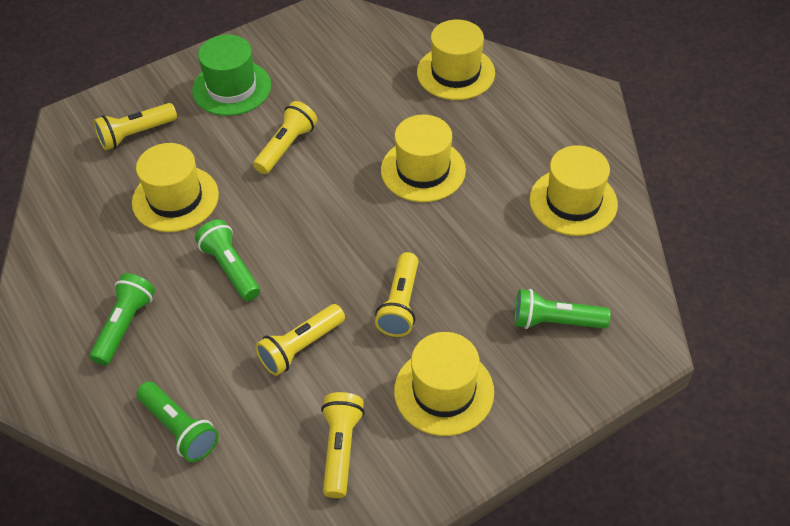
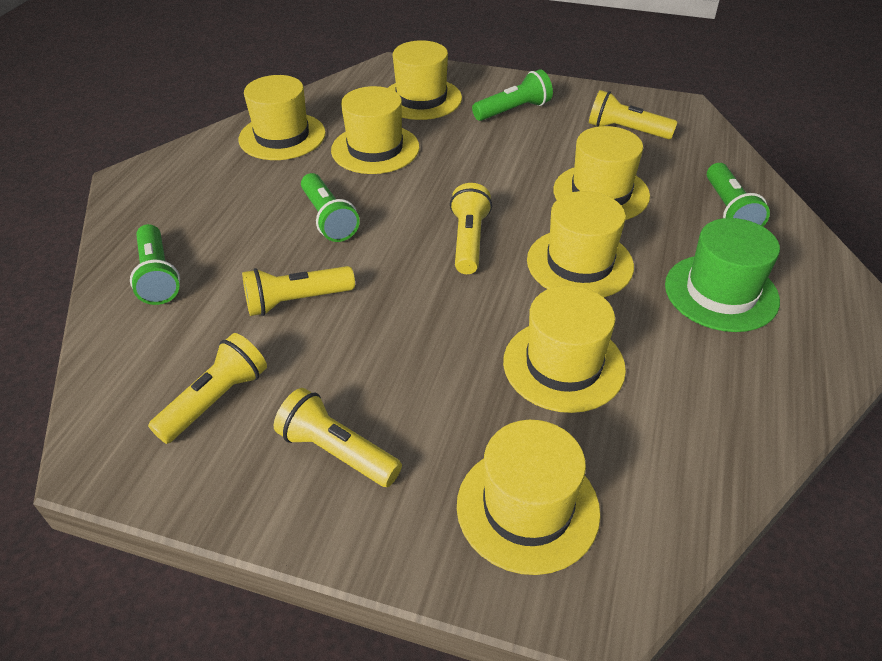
yellow hat: 5 -> 7

